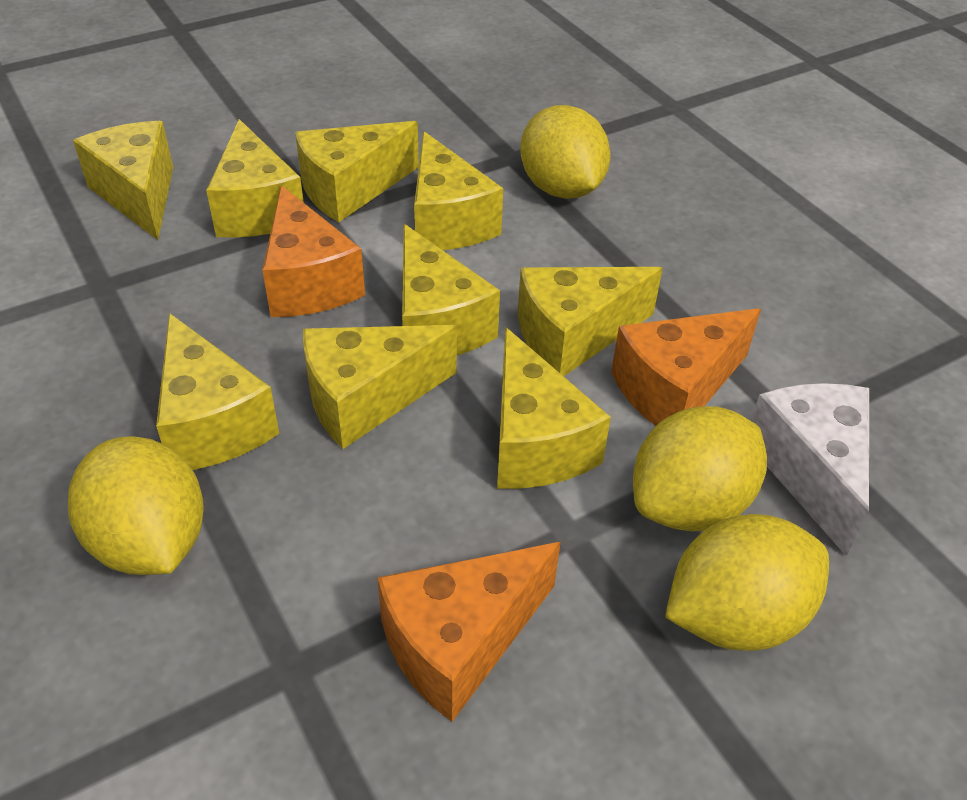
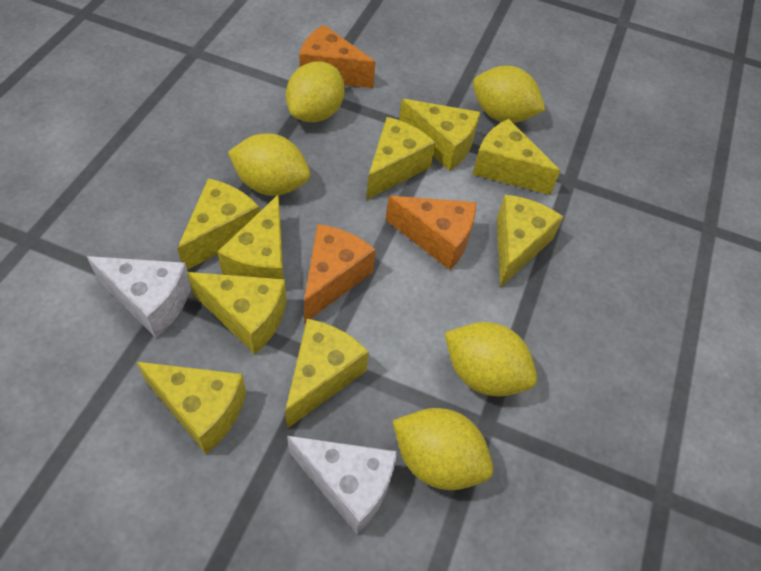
white cheese: 1 -> 2
yellow lemon: 4 -> 5

